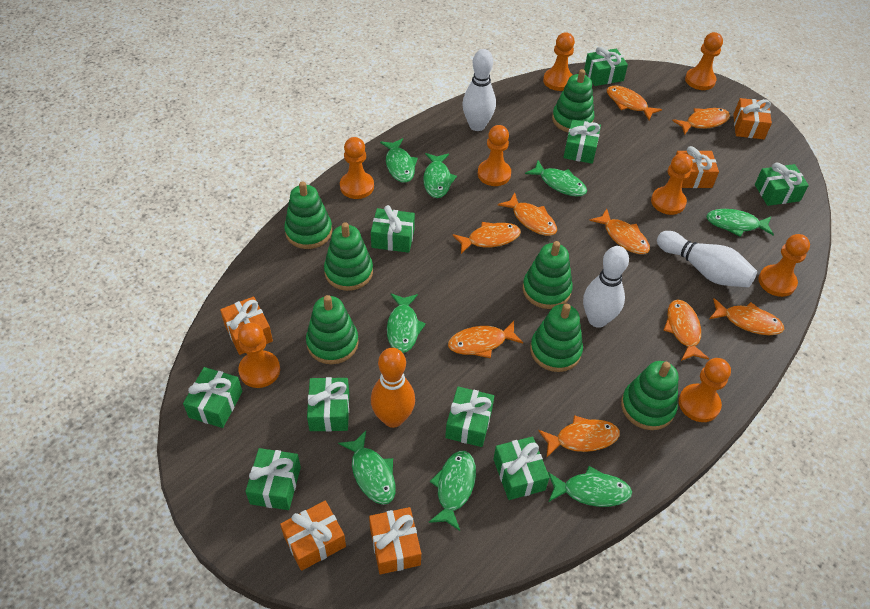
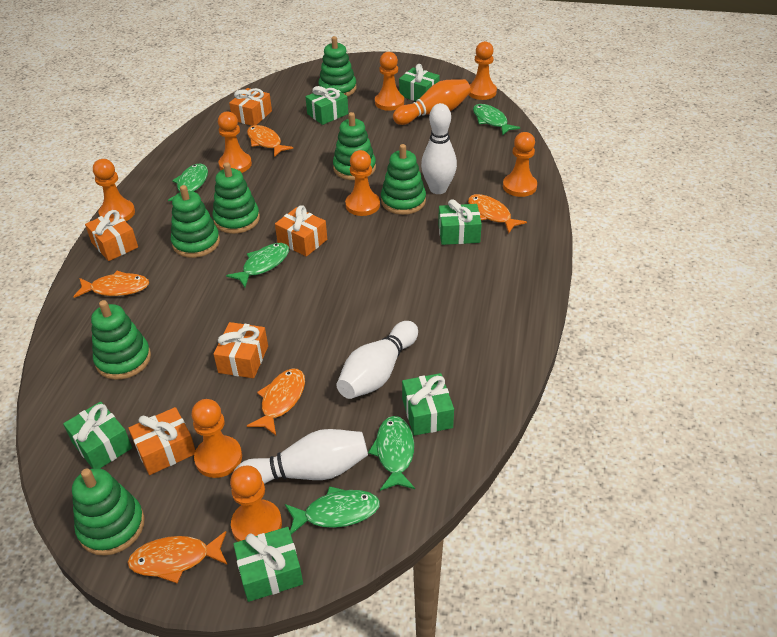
green fish: 8 -> 5
green gift: 9 -> 6
orange fish: 9 -> 5

